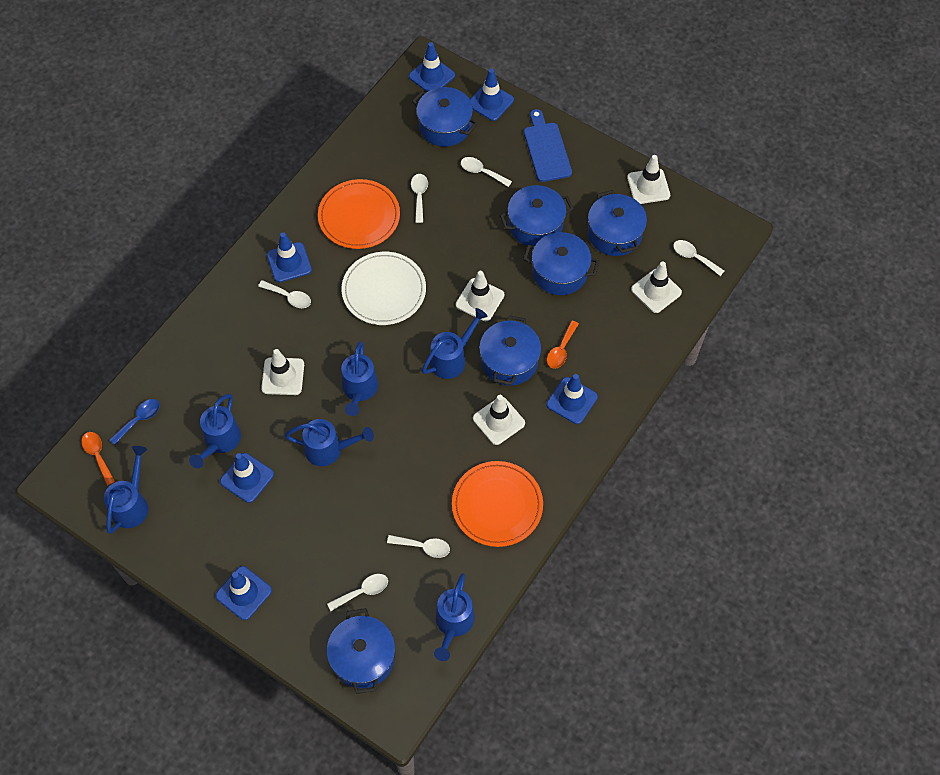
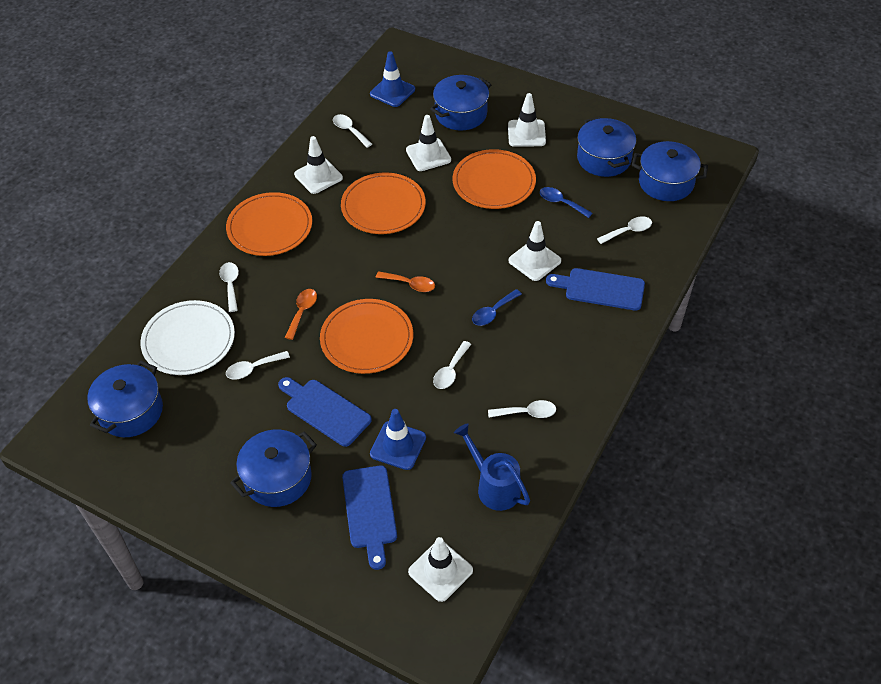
blue cutting board: 1 -> 3
blue pot: 6 -> 5
blue spoon: 1 -> 2
blue traffic cone: 6 -> 2
blue watering can: 6 -> 1
orange plate: 2 -> 4

